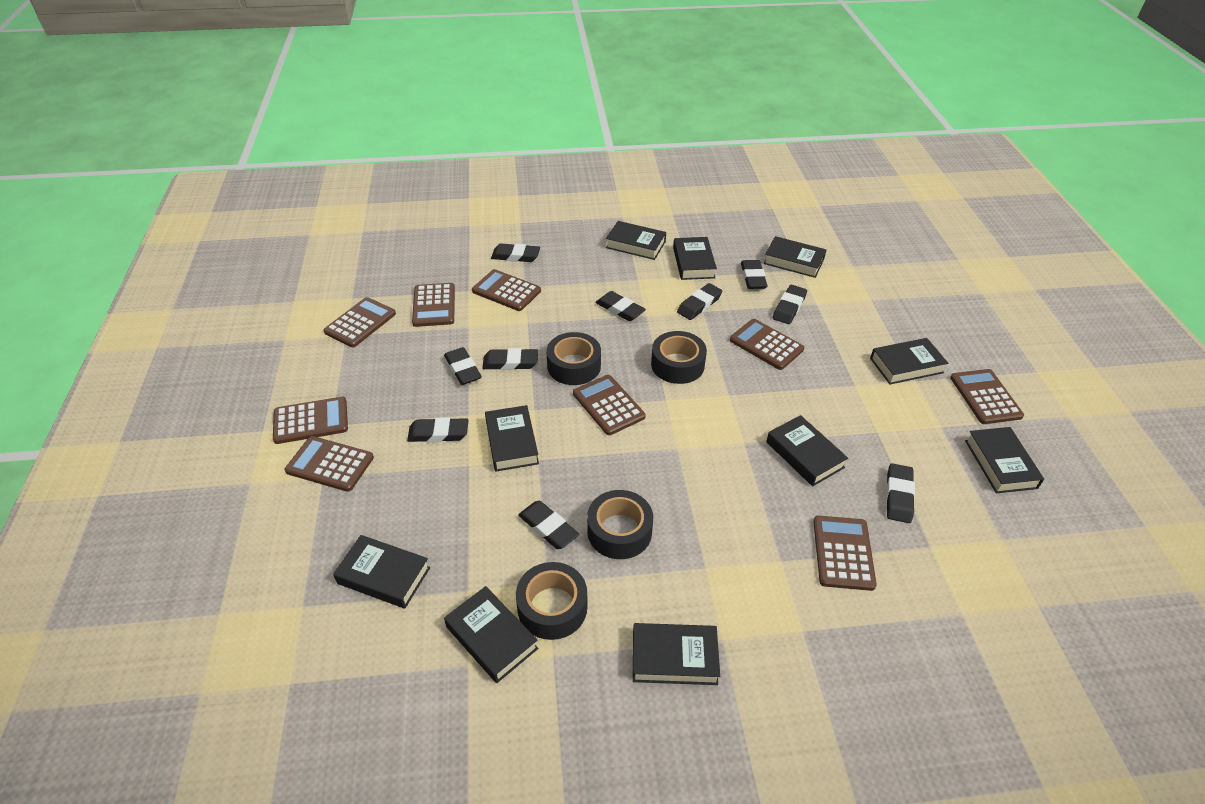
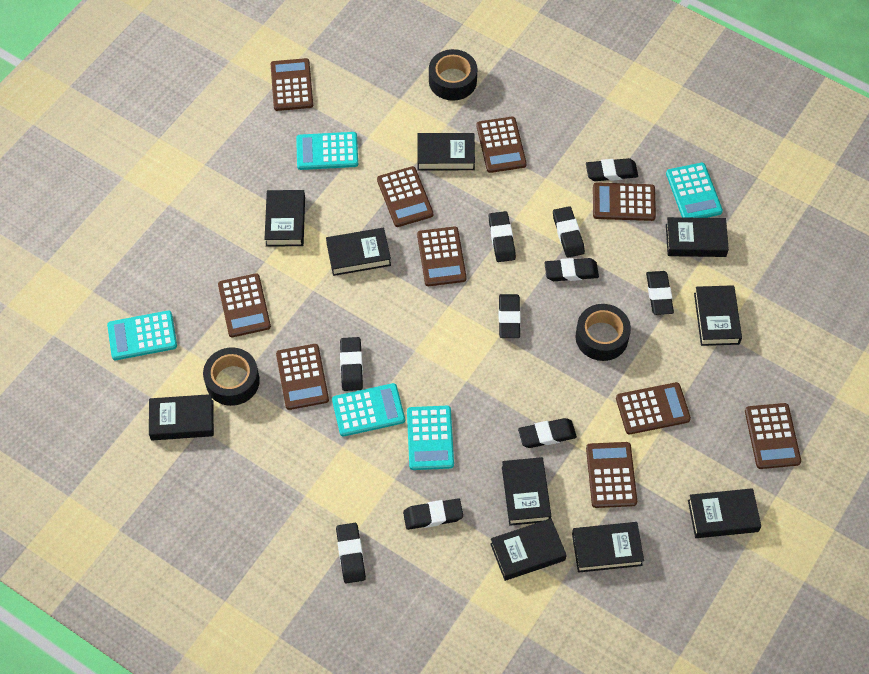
black tape: 4 -> 3
brown calculator: 9 -> 10
turquoise calculator: 0 -> 5

